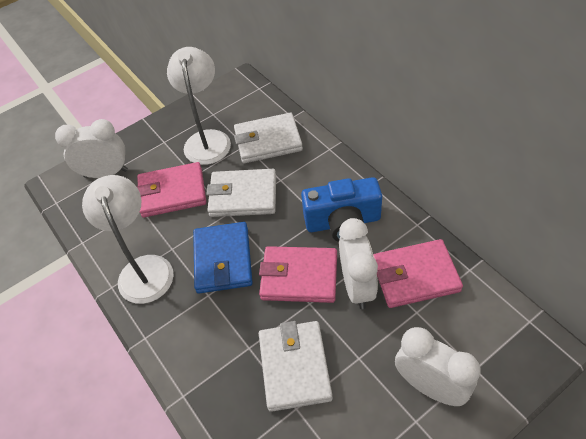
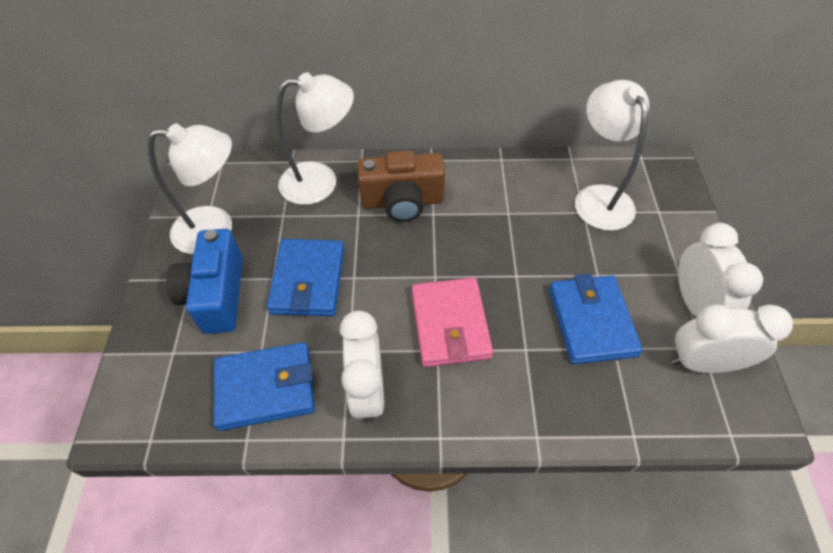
blue wallet: 1 -> 3
brown camera: 0 -> 1
pink wallet: 3 -> 1
white lamp: 2 -> 3
white wallet: 3 -> 0

